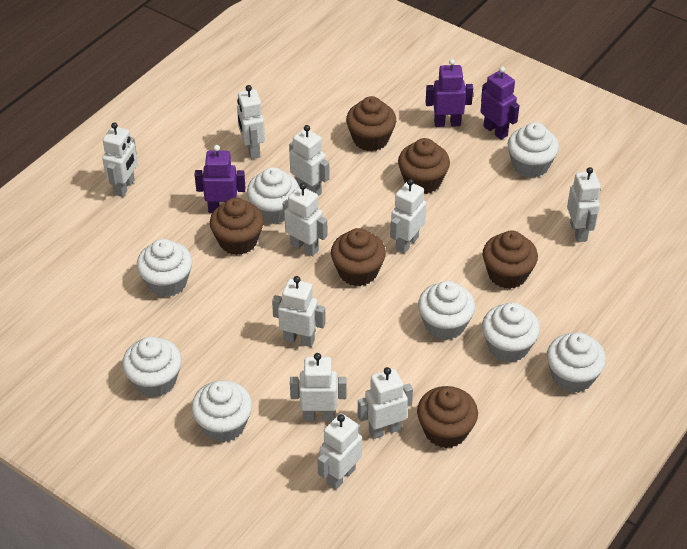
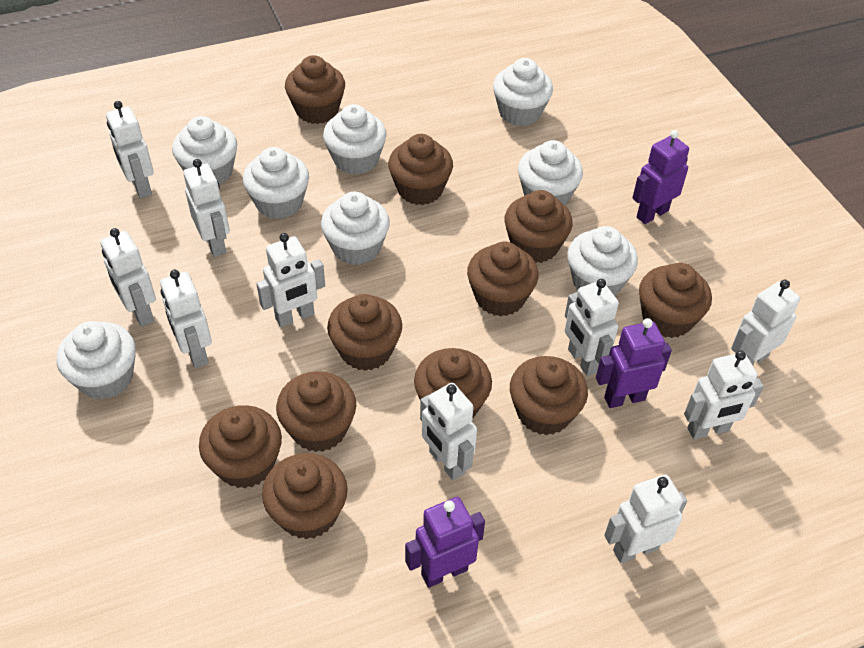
brown cupcake: 6 -> 11

